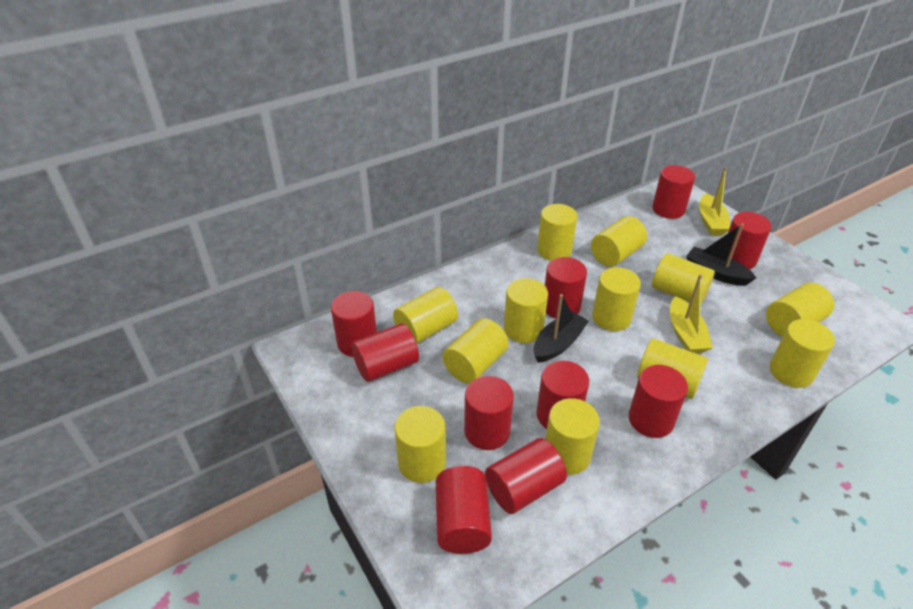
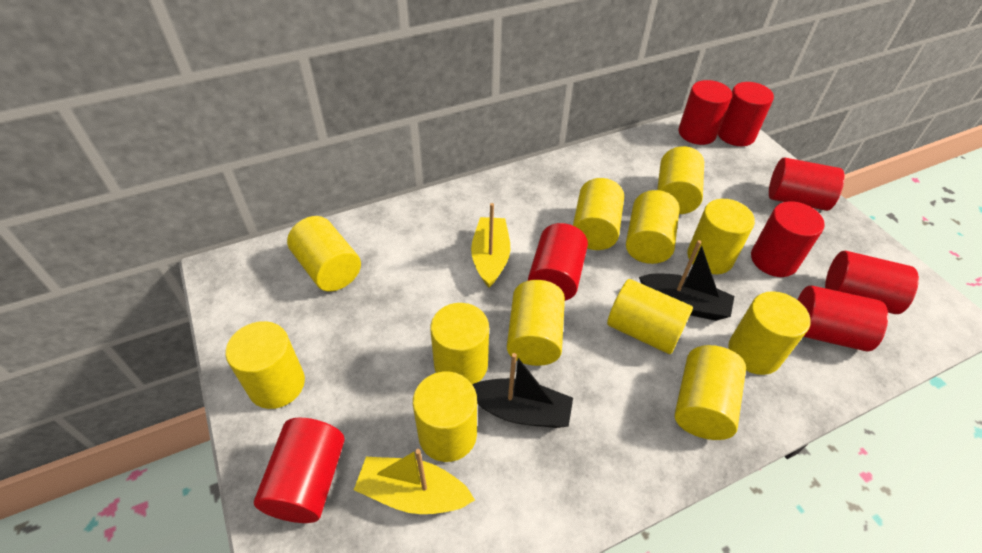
red cylinder: 10 -> 8

